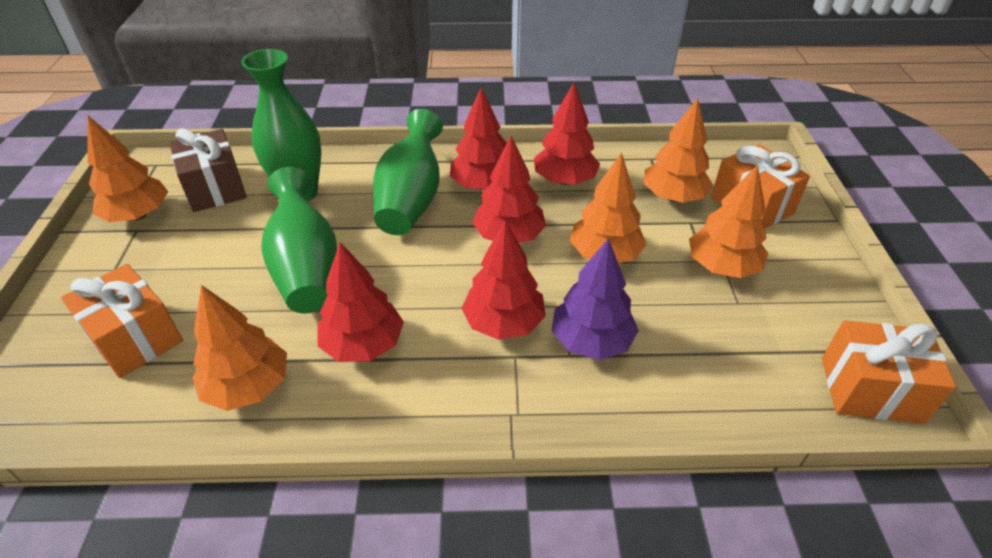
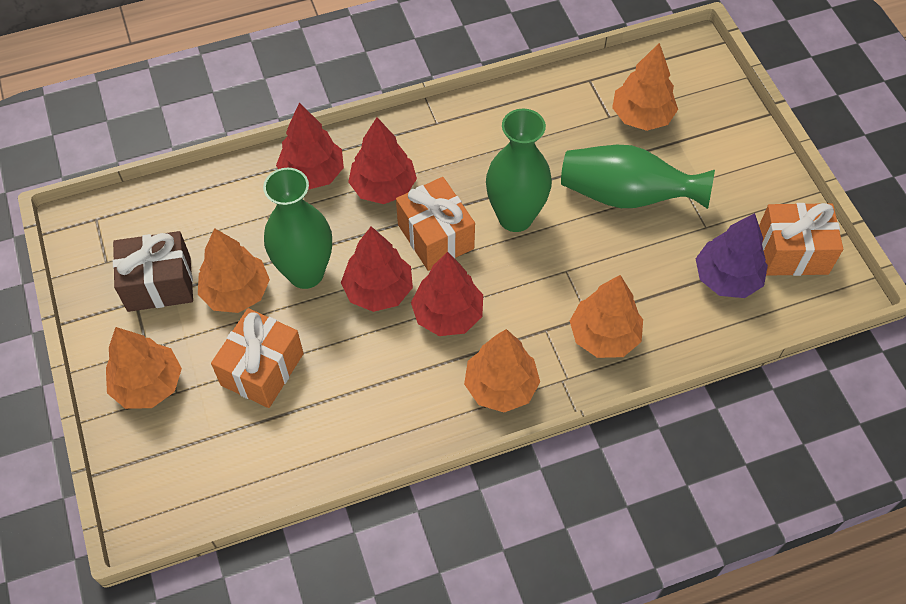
red tree: 5 -> 4

